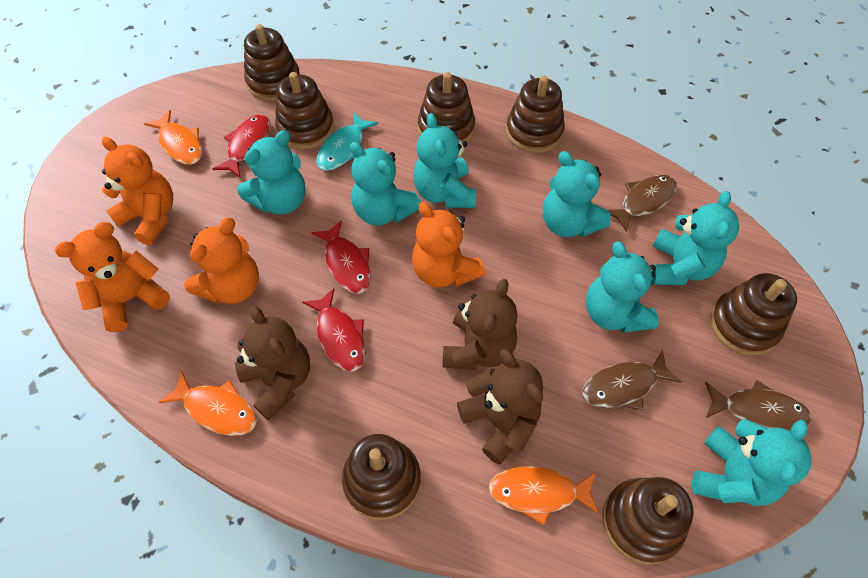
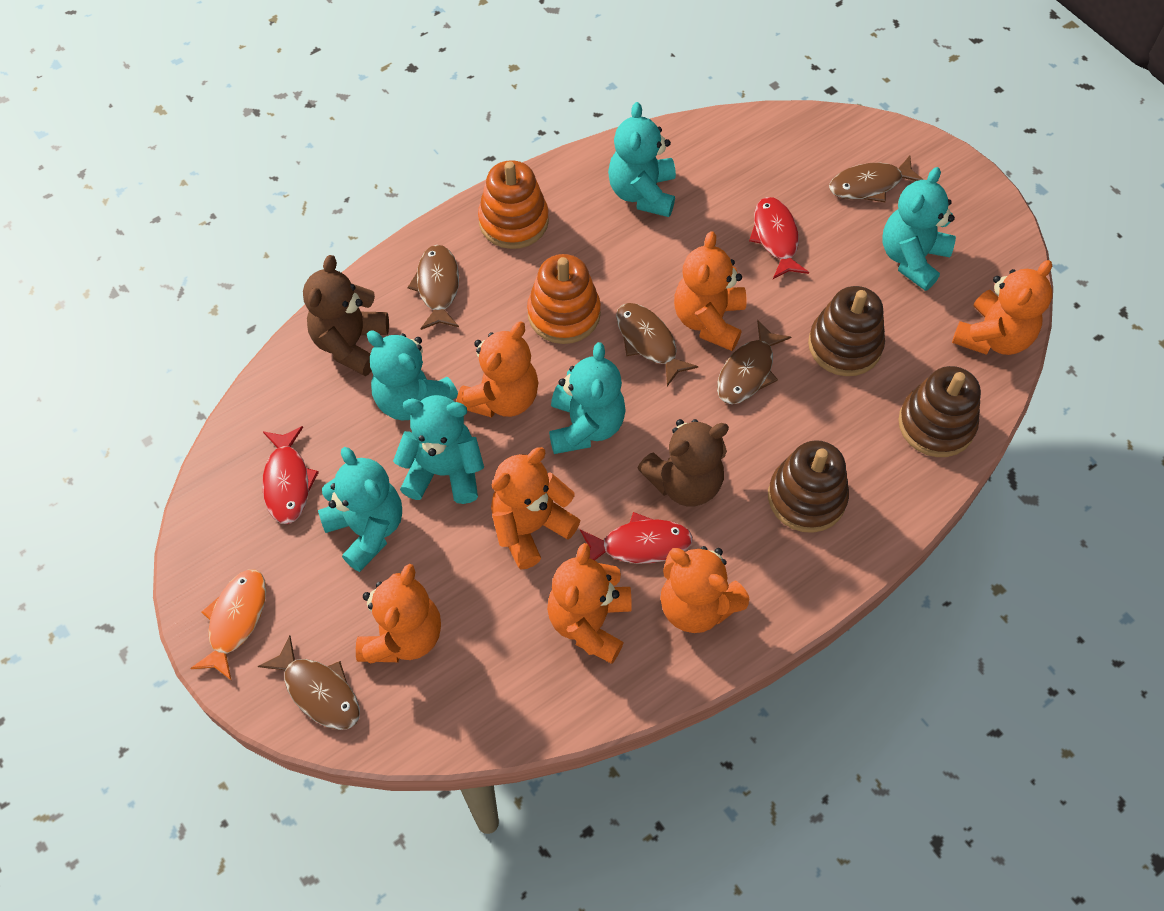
brown fish: 3 -> 5
brown stacking toy: 7 -> 3
brown teddy bear: 3 -> 2
orange fish: 3 -> 1
orange stacking toy: 0 -> 2
orange teddy bear: 4 -> 7
turquoise fish: 1 -> 0
turquoise teddy bear: 7 -> 6

